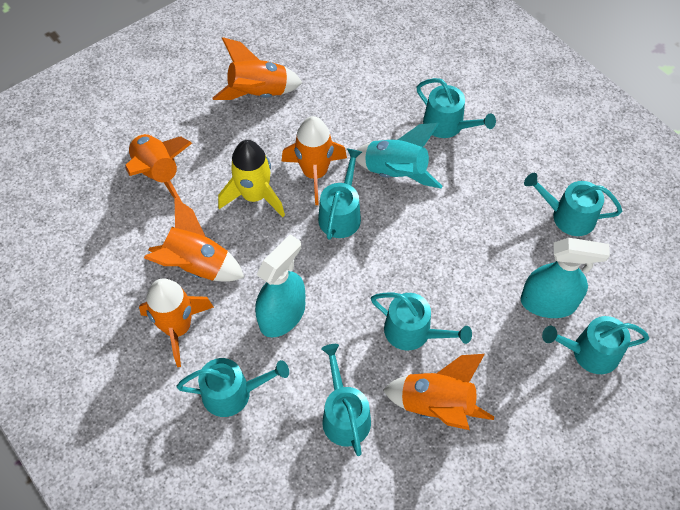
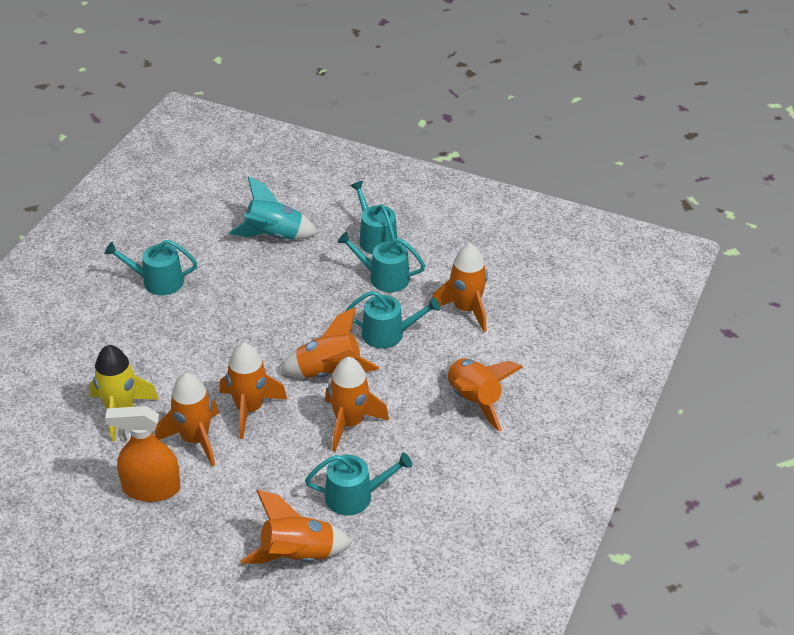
orange rocket: 6 -> 7
orange spray bottle: 0 -> 1
turquoise spray bottle: 2 -> 0
turquoise watering can: 7 -> 5

